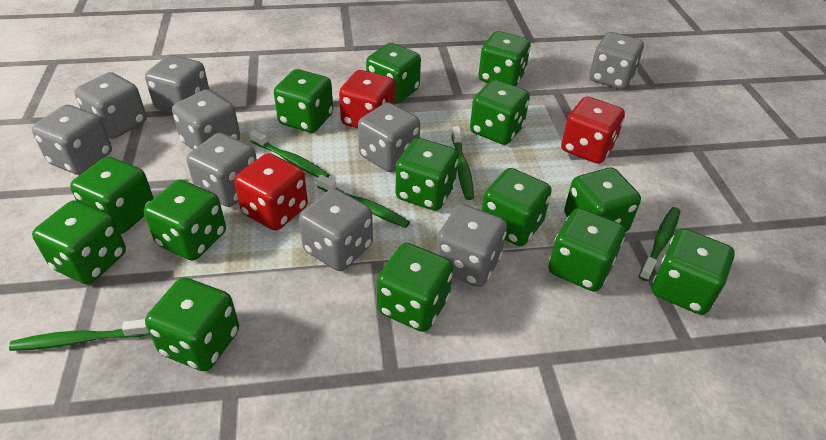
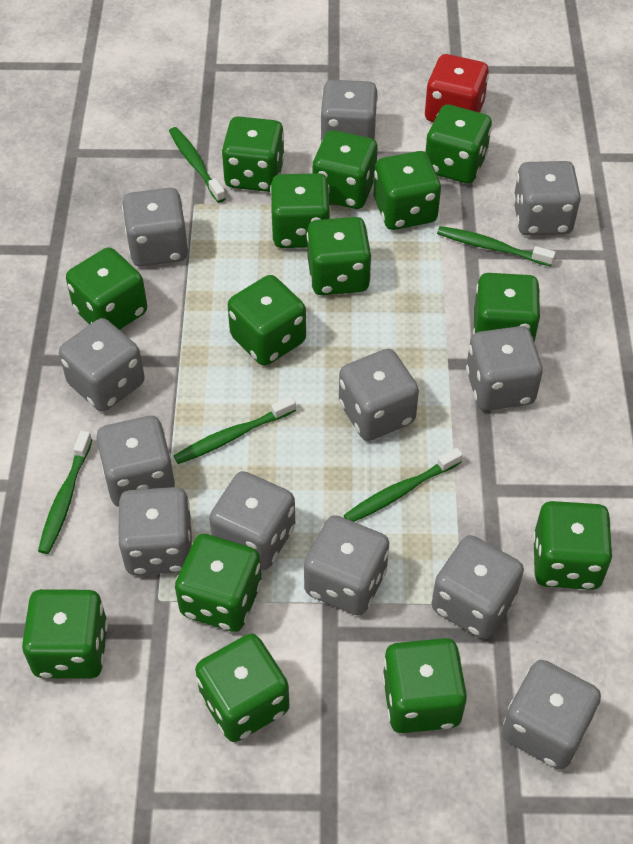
grey dice: 9 -> 12
red dice: 3 -> 1

